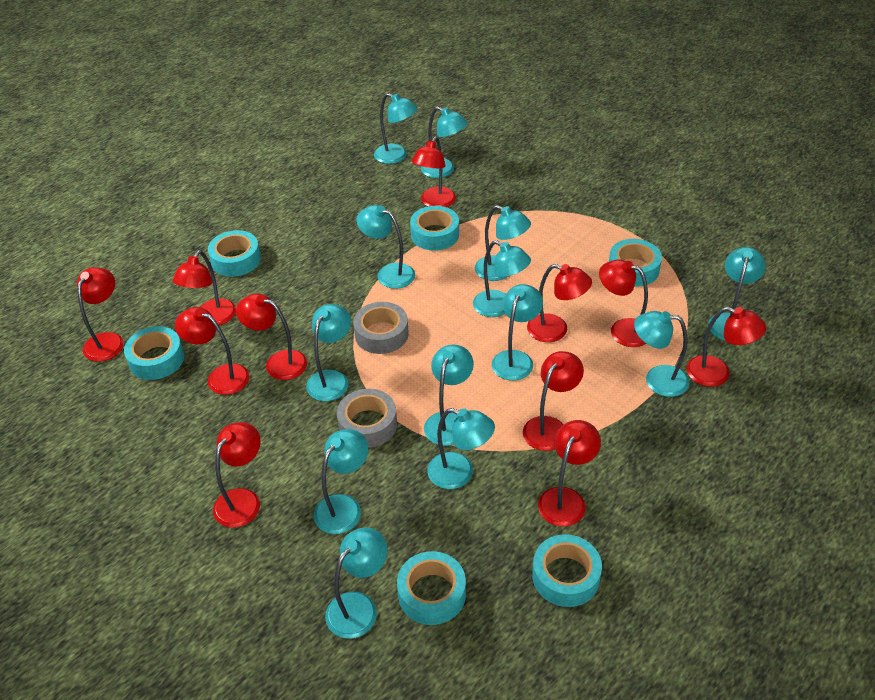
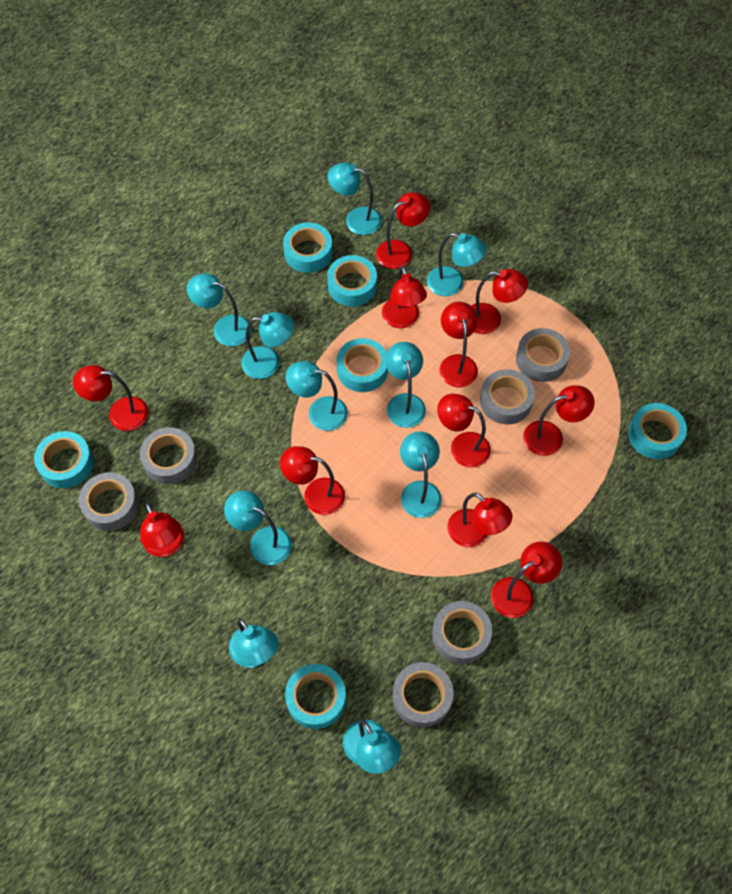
grey tape: 2 -> 6
turquoise lamp: 13 -> 10

